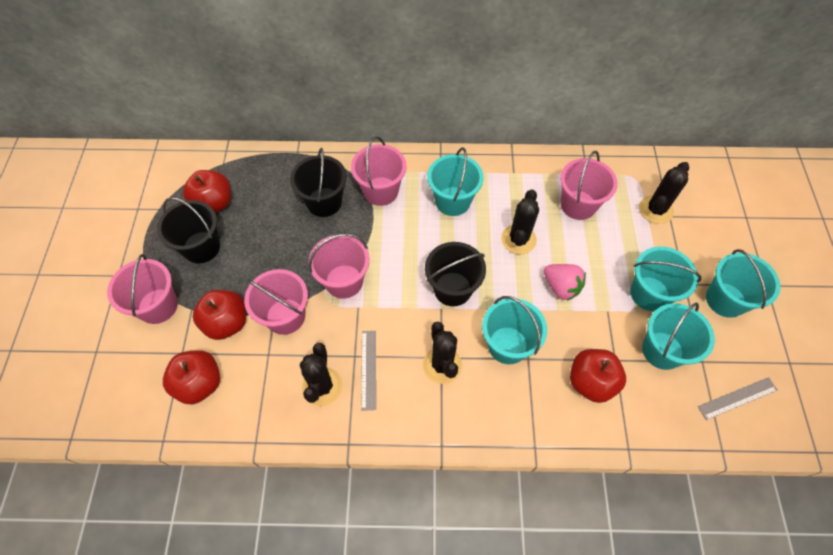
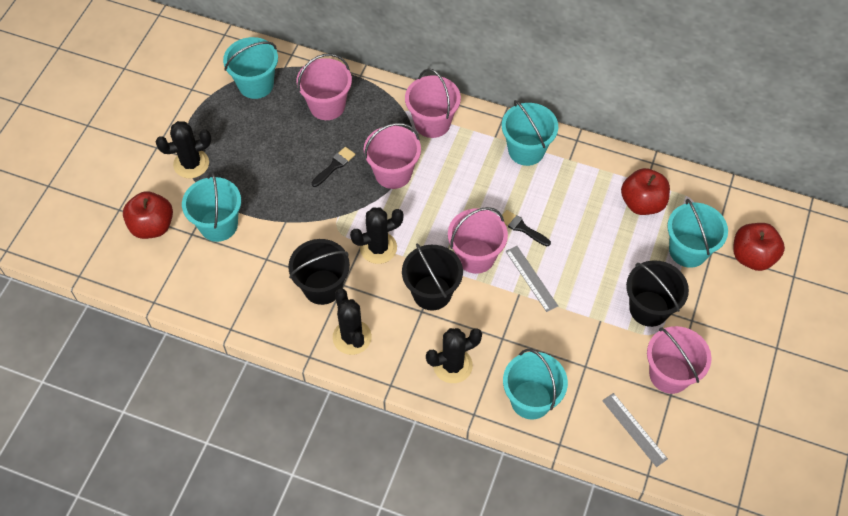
black brush: 0 -> 2
pink strawberry: 1 -> 0
red apple: 4 -> 3

